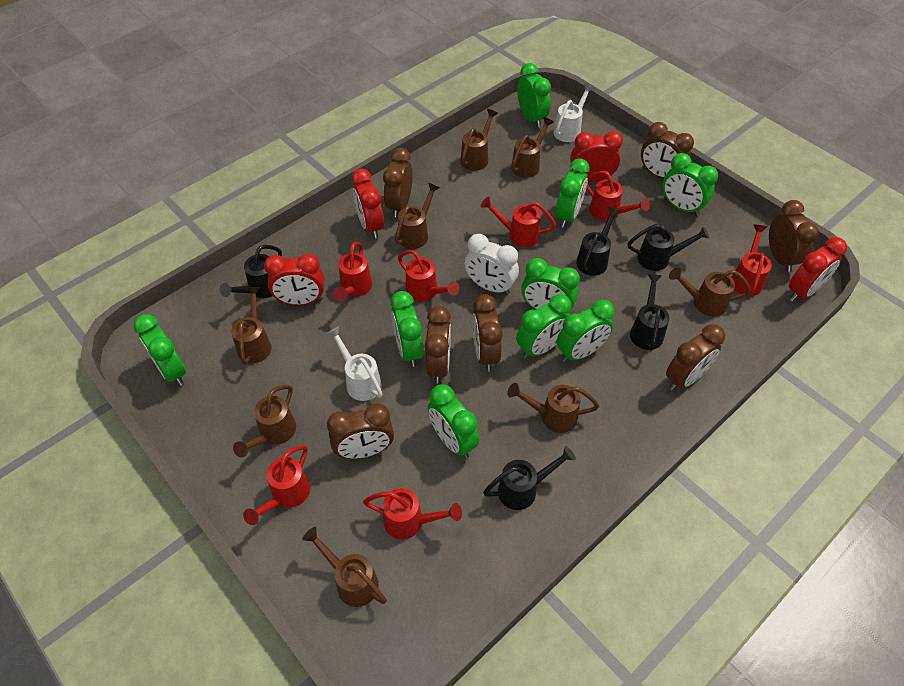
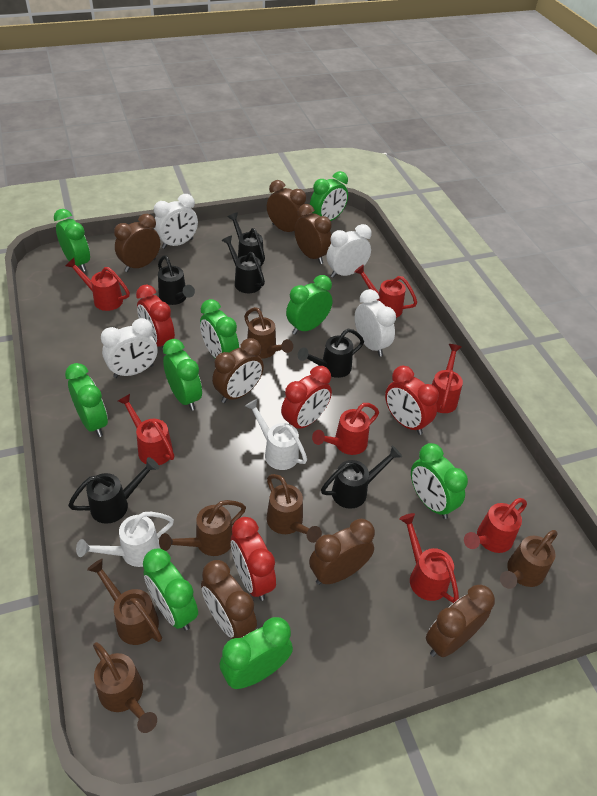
black watering can: 5 -> 6
brown watering can: 8 -> 6
white clock: 1 -> 4

